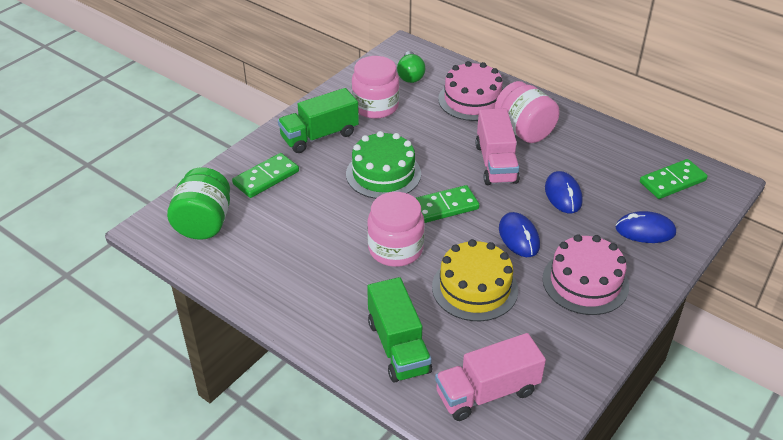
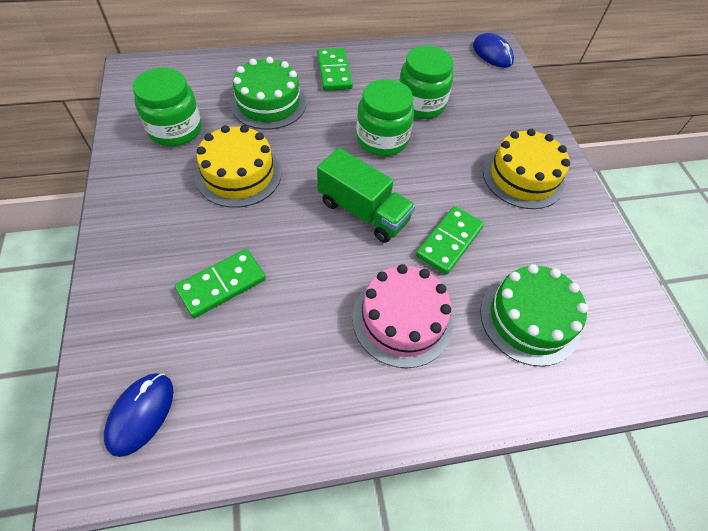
blue mouse: 3 -> 2
green cake: 1 -> 2
green jar: 1 -> 3
green light bulb: 1 -> 0
green truck: 2 -> 1
pink cake: 2 -> 1
pink jar: 3 -> 0
pink truck: 2 -> 0
yellow cake: 1 -> 2

